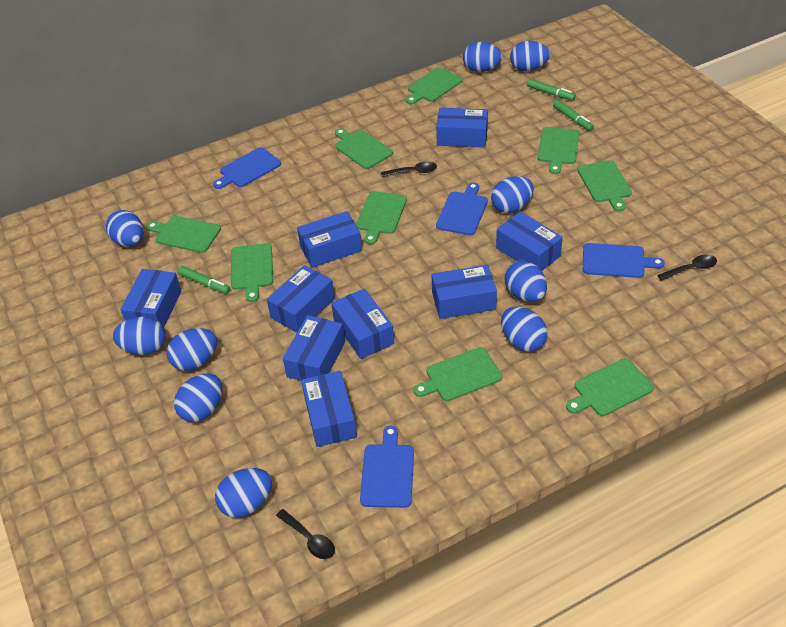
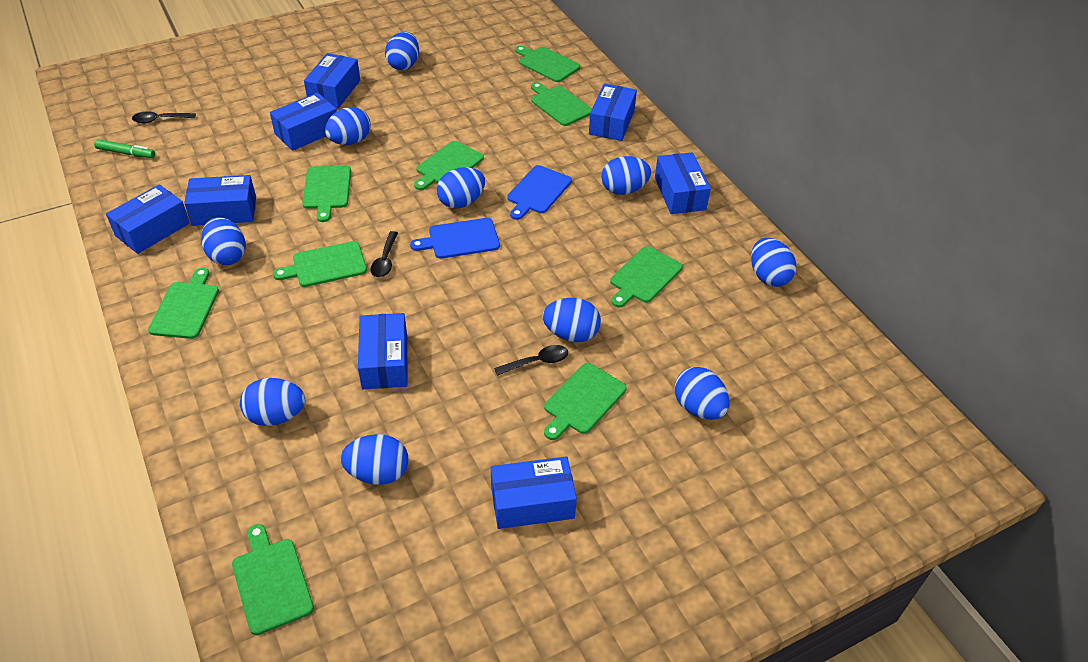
blue box: 9 -> 8
blue cutting board: 4 -> 2
green marker: 3 -> 1

